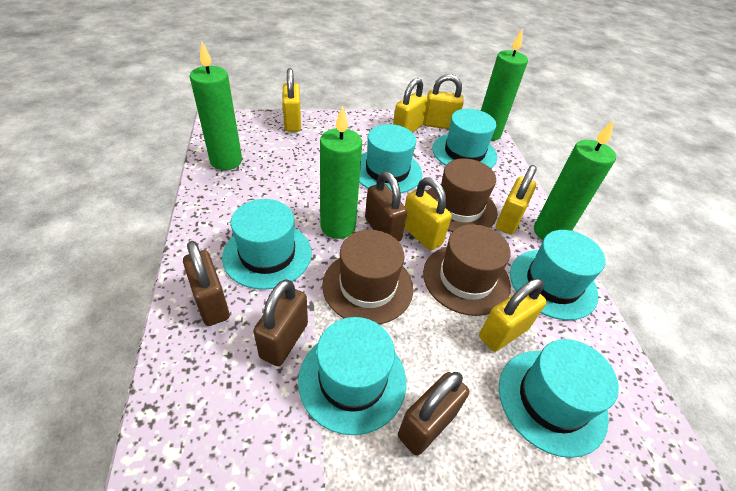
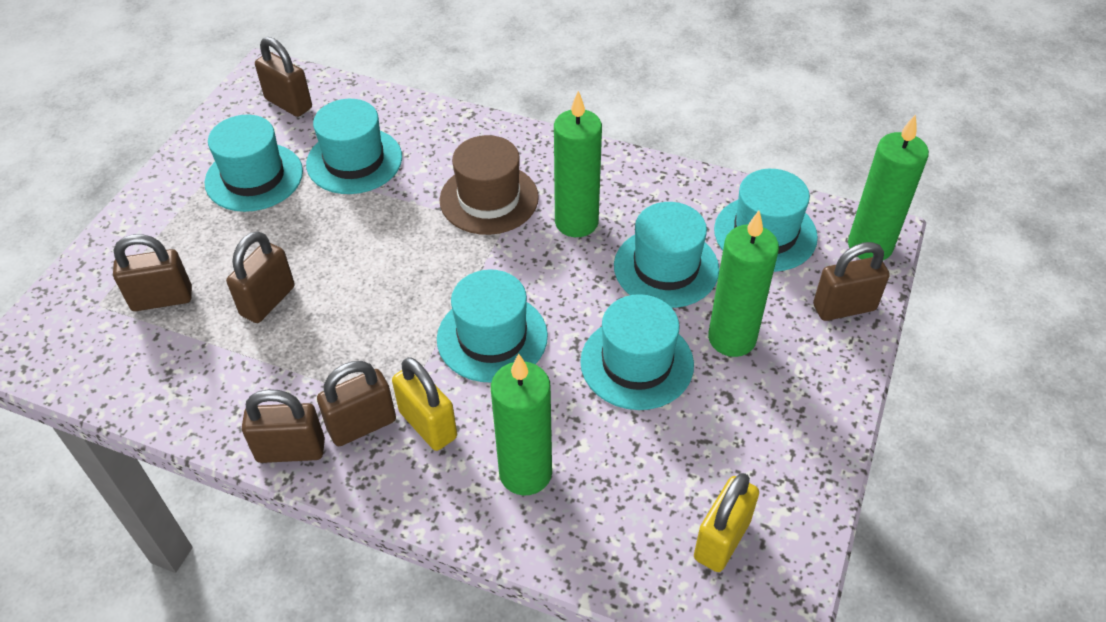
brown hat: 3 -> 1
brown padlock: 4 -> 6
yellow padlock: 6 -> 2

